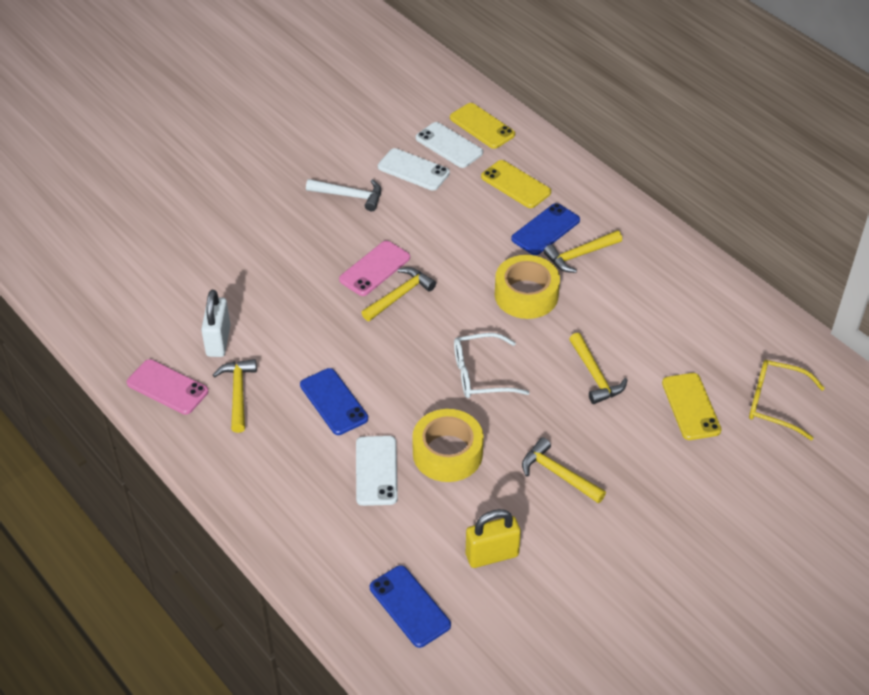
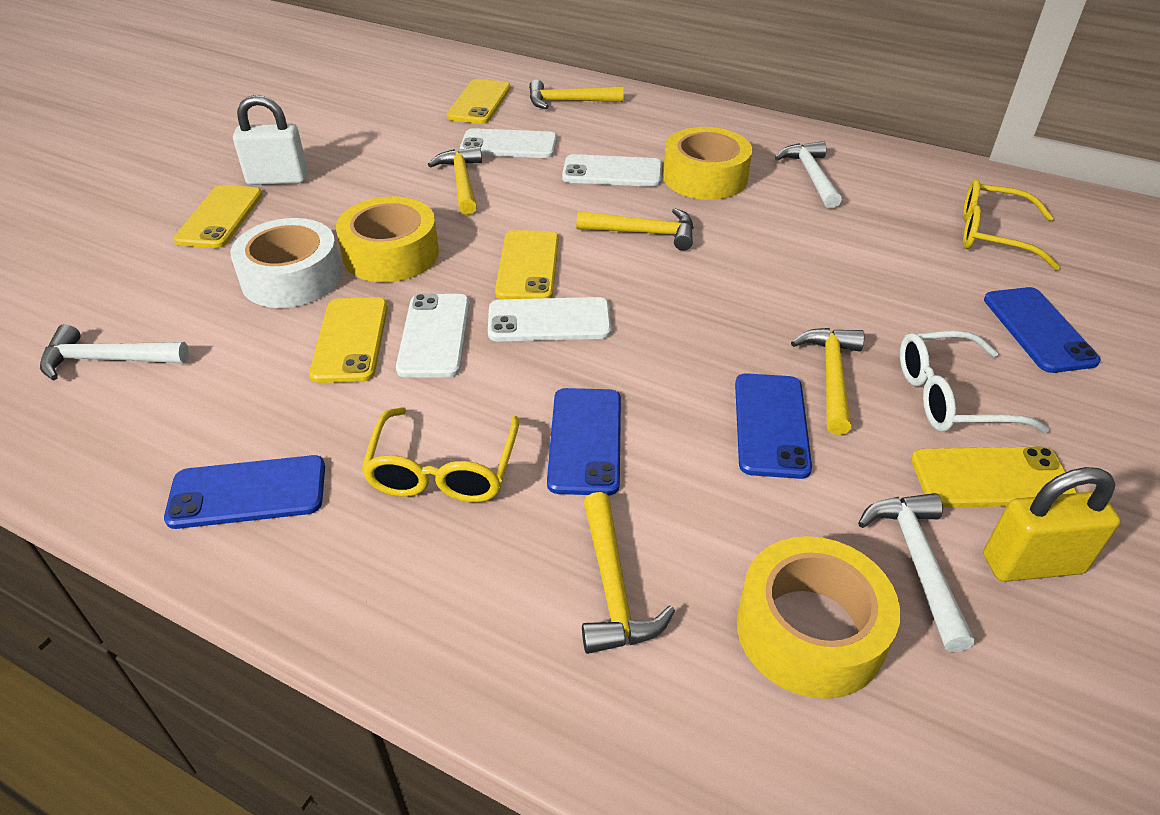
blue phone: 3 -> 4
pink phone: 2 -> 0
white hammer: 1 -> 3
white phone: 3 -> 4
white tape: 0 -> 1
yellow glasses: 1 -> 2
yellow phone: 3 -> 5
yellow tape: 2 -> 3

